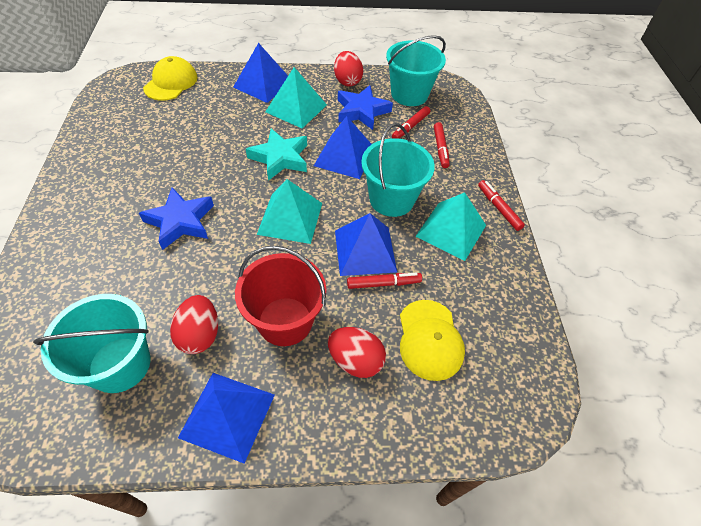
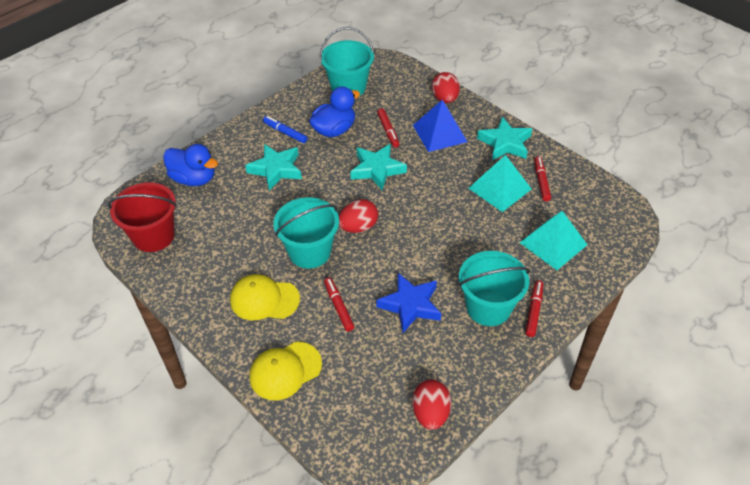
blue duck: 0 -> 2
blue marker: 0 -> 1
blue pyramid: 4 -> 1
blue star: 2 -> 1
turquoise pyramid: 3 -> 2
turquoise star: 1 -> 3

